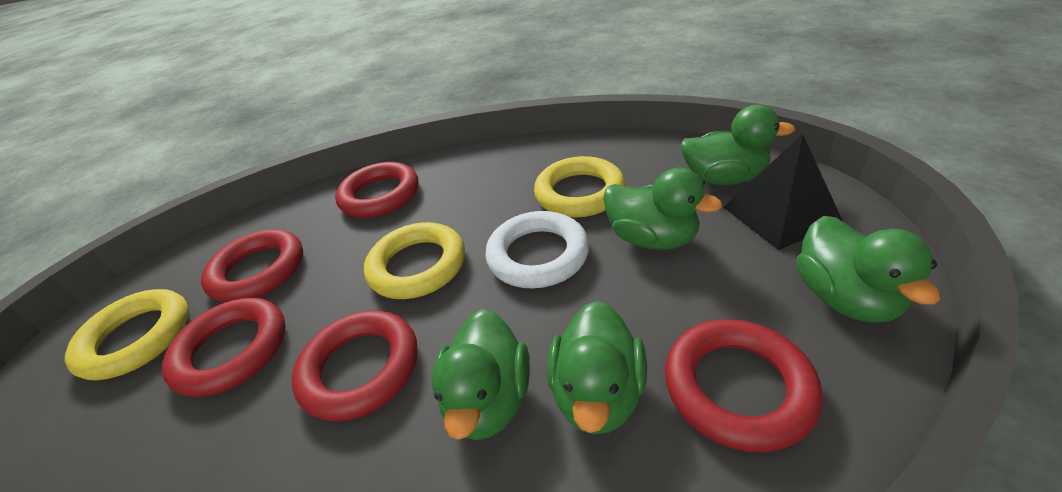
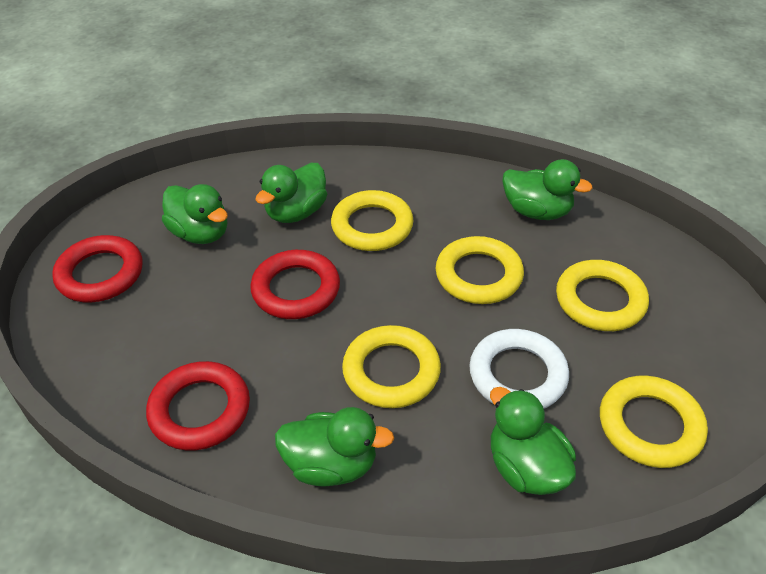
black pyramid: 1 -> 0
red ring: 5 -> 3
yellow ring: 3 -> 5

